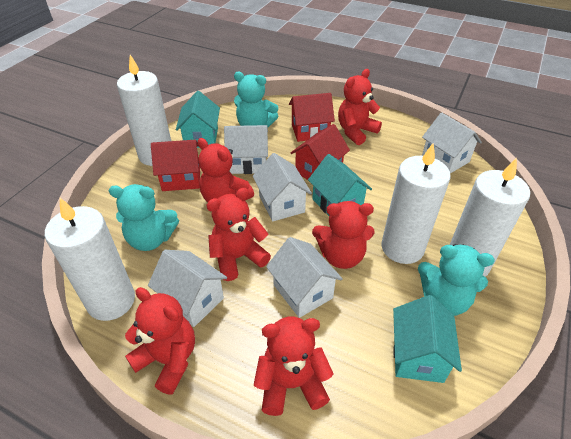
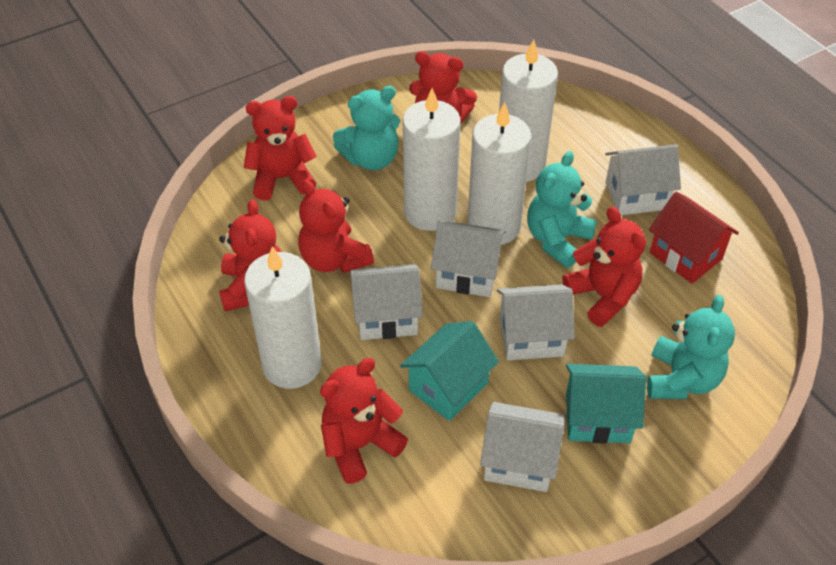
red house: 3 -> 1
turquoise house: 3 -> 2

